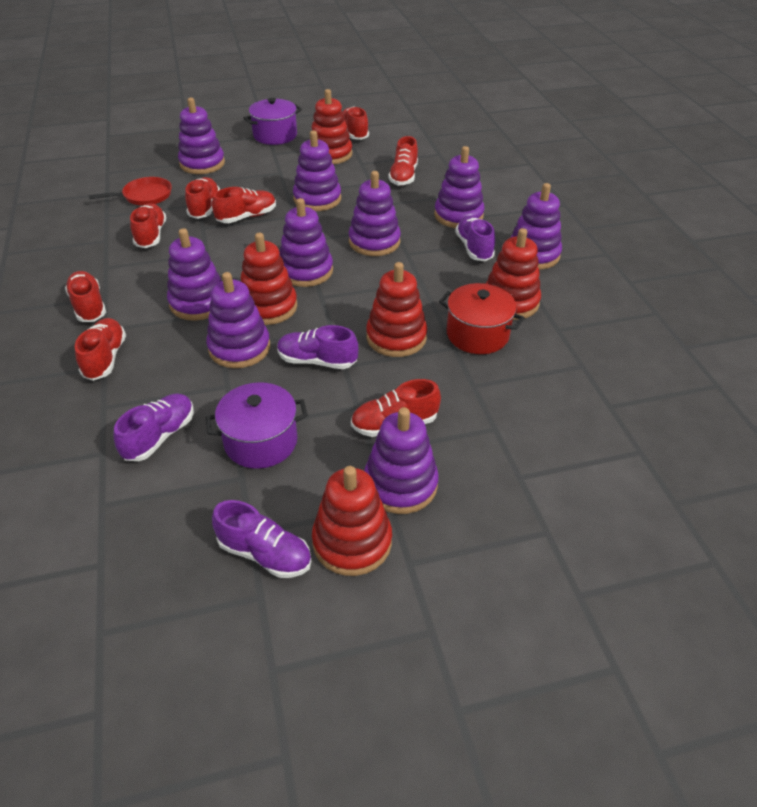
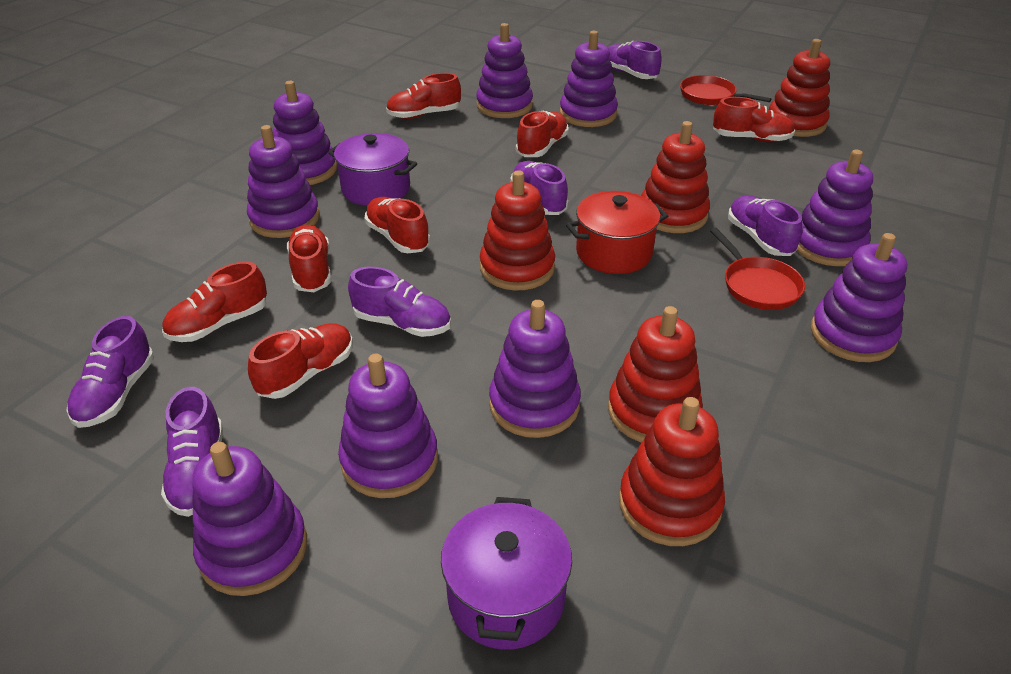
purple shoe: 4 -> 6
red pan: 1 -> 2
red shoe: 8 -> 7

